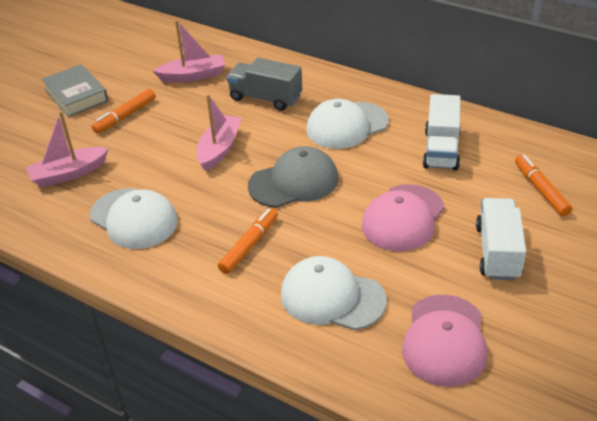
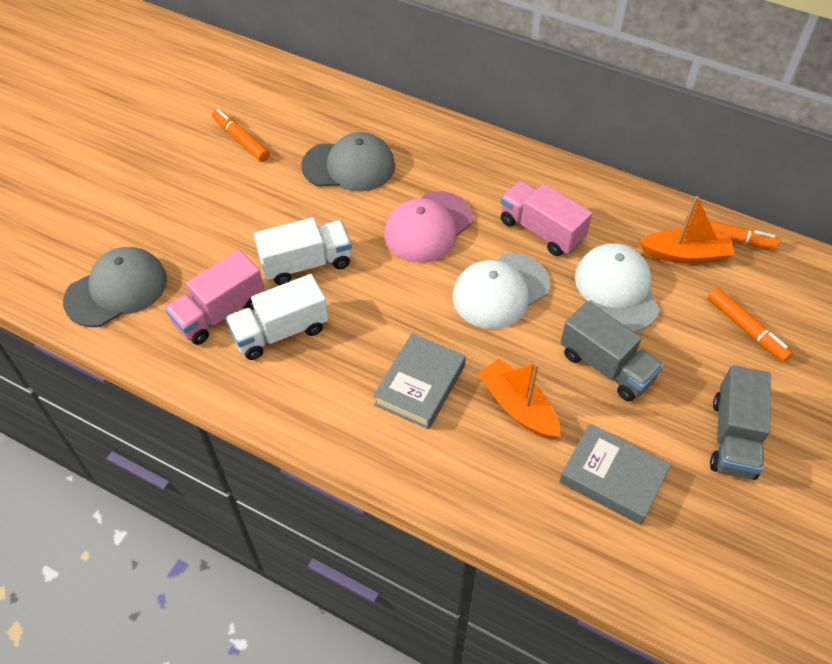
grey book: 1 -> 2
grey cap: 1 -> 2
grey truck: 1 -> 2
orange boat: 0 -> 2
pink boat: 3 -> 0
pink cap: 2 -> 1
pink truck: 0 -> 2
white cap: 3 -> 2

